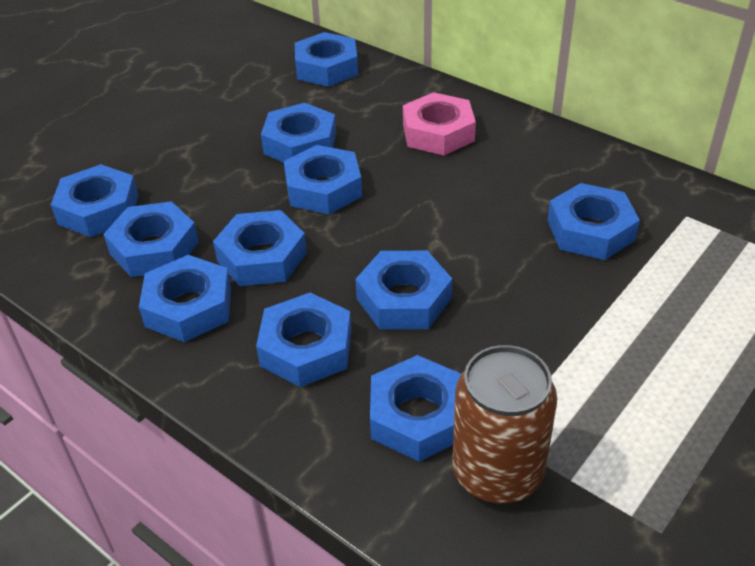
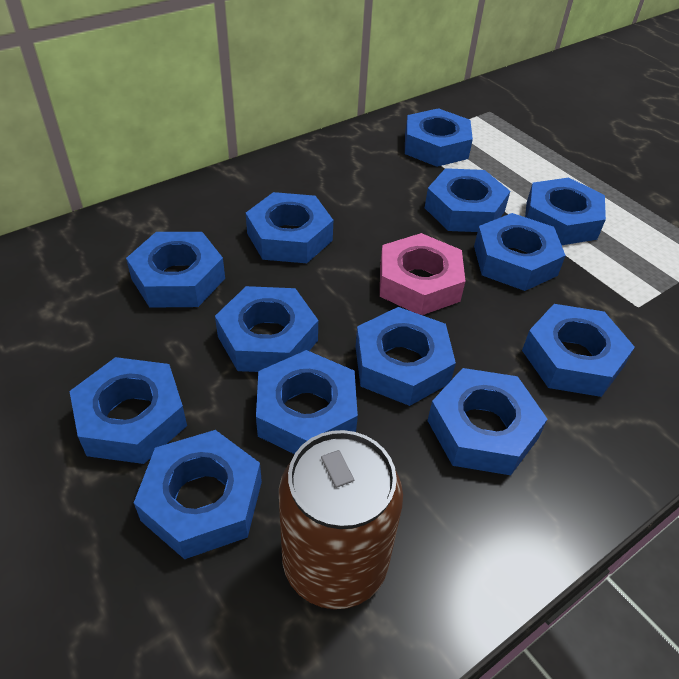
blue nut: 11 -> 13

